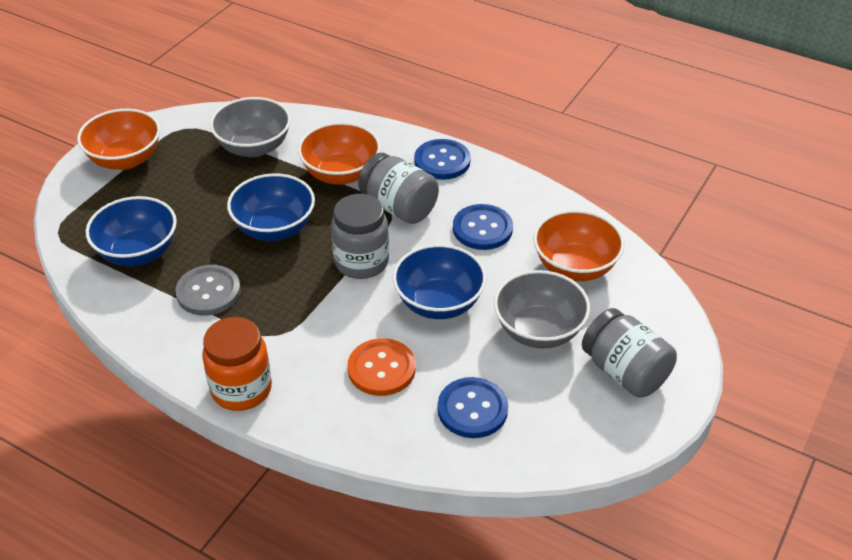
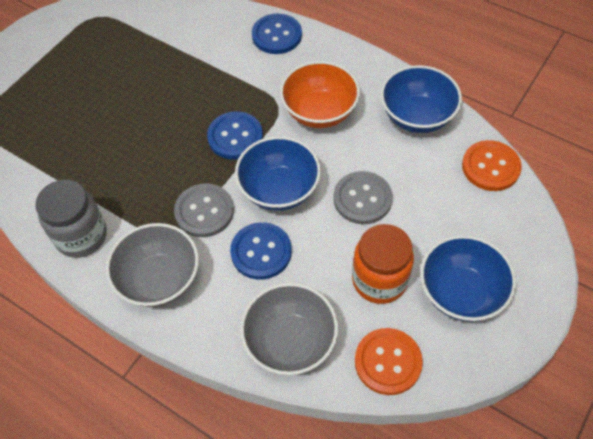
grey button: 1 -> 2
grey jar: 3 -> 1
orange bowl: 3 -> 1
orange button: 1 -> 2

